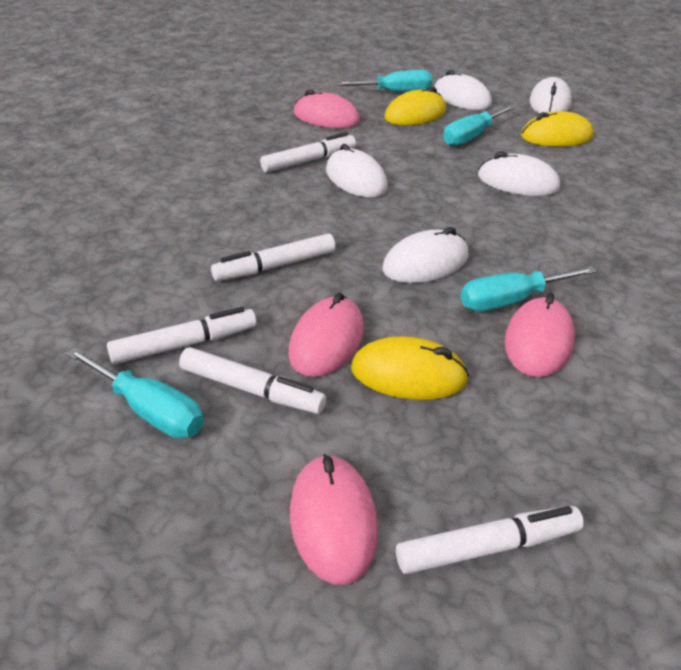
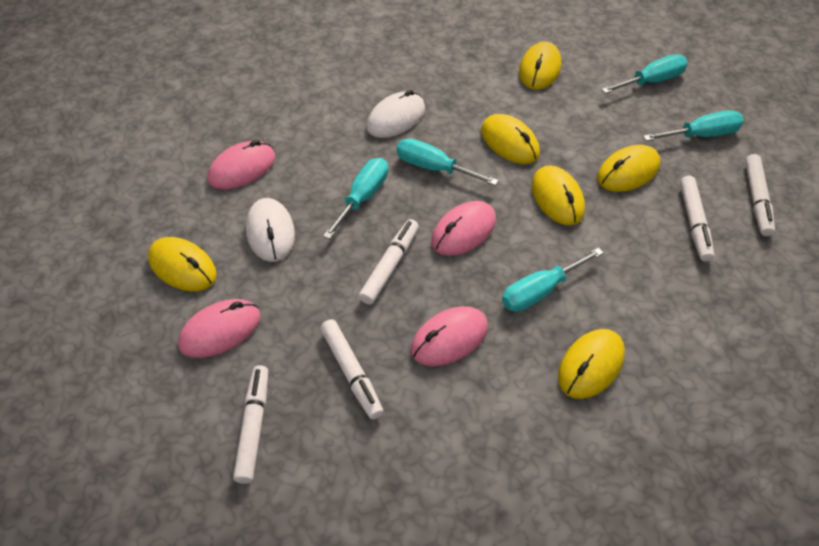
turquoise screwdriver: 4 -> 5
white mouse: 5 -> 2
yellow mouse: 3 -> 6

